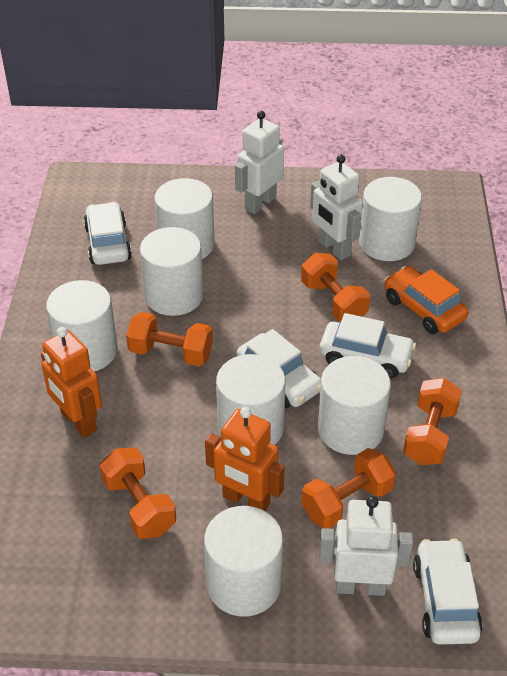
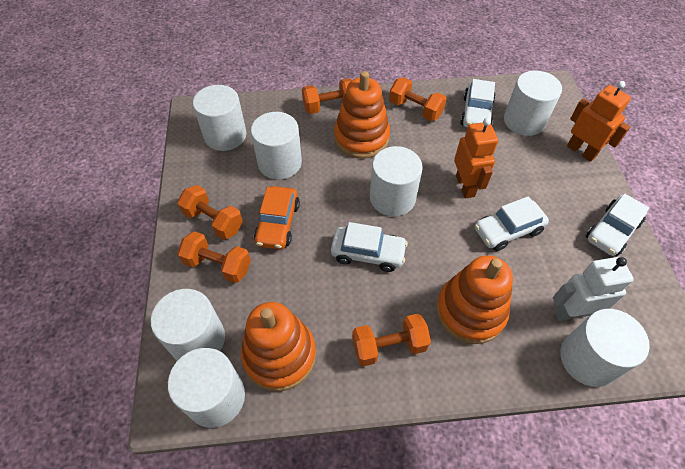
orange stacking toy: 0 -> 3
white robot: 3 -> 1

